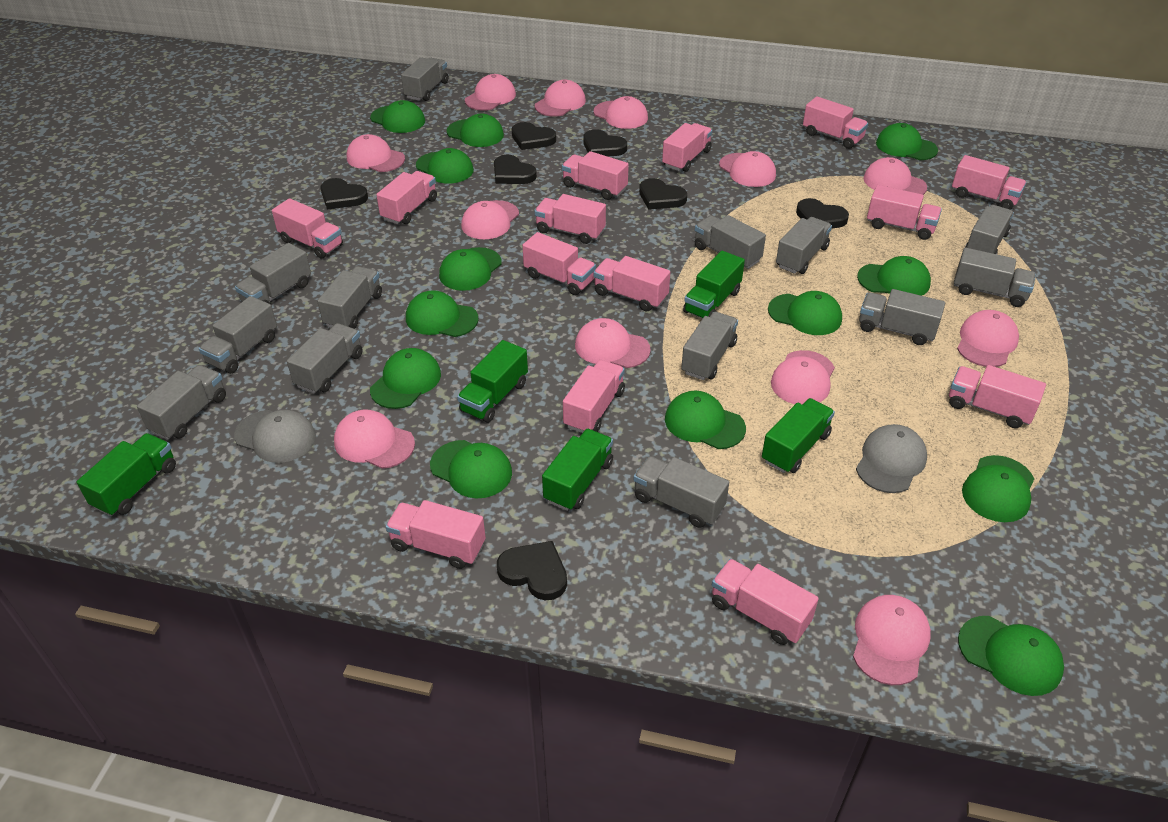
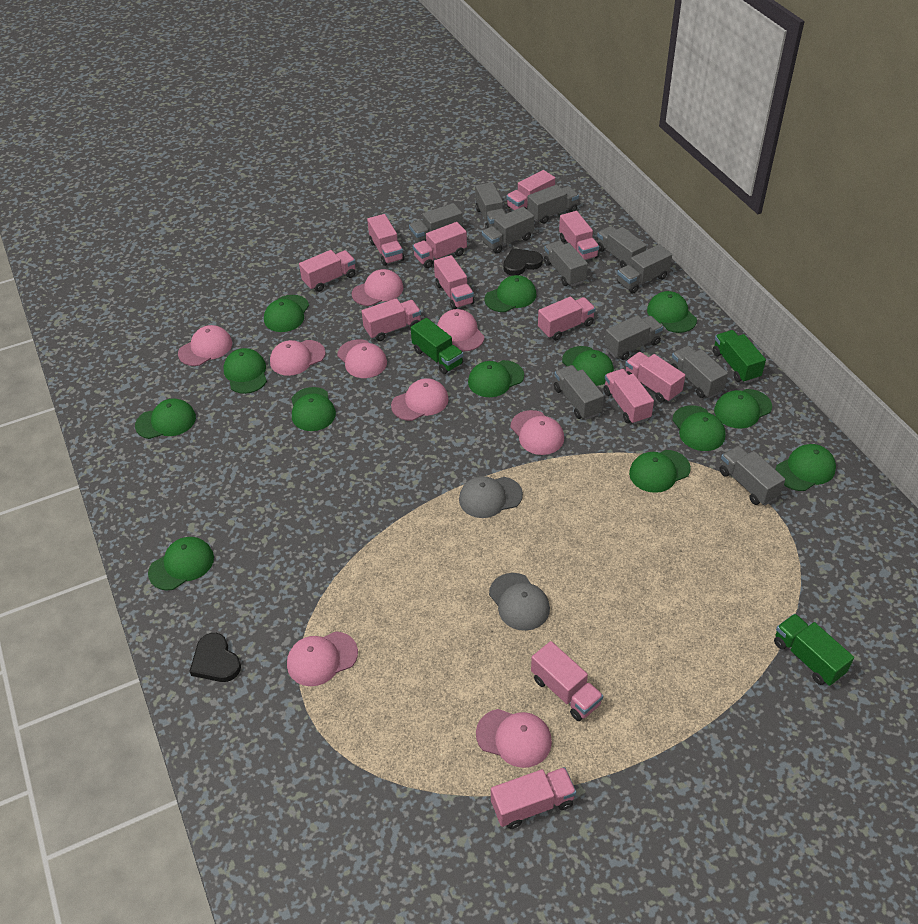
black heart: 7 -> 2
green truck: 5 -> 3
grey truck: 13 -> 11
pink cap: 12 -> 9
pink truck: 14 -> 12

